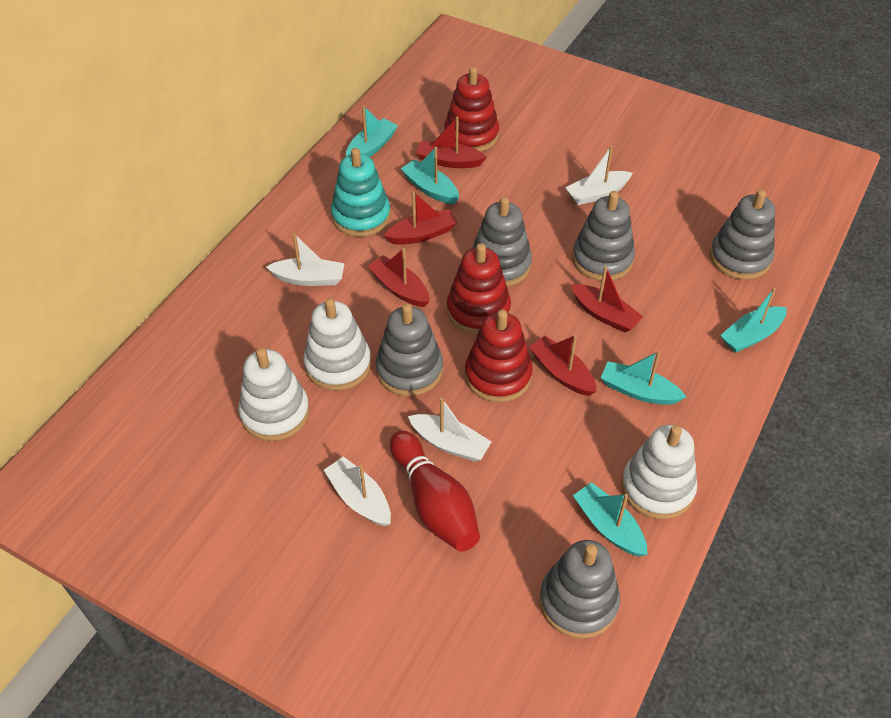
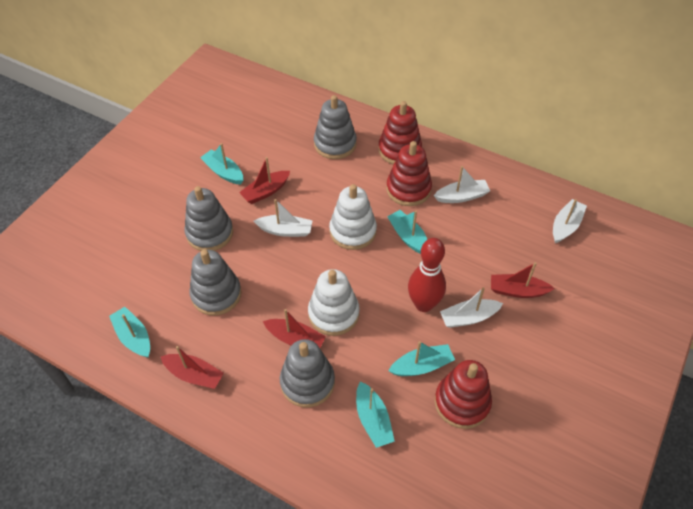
grey stacking toy: 5 -> 4
red boat: 5 -> 4
turquoise stacking toy: 1 -> 0
white stacking toy: 3 -> 2

